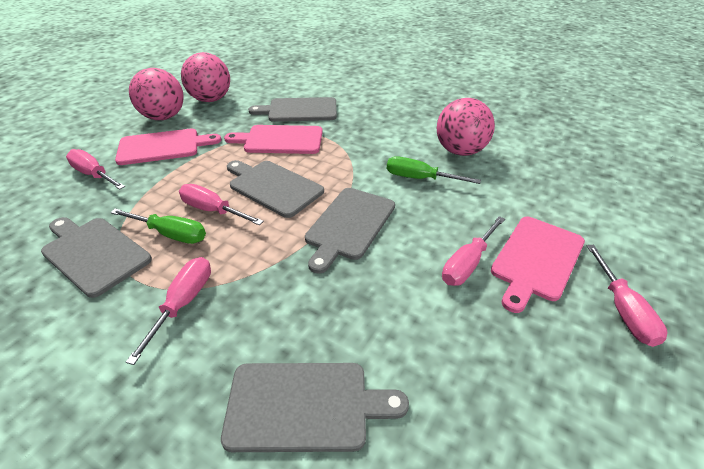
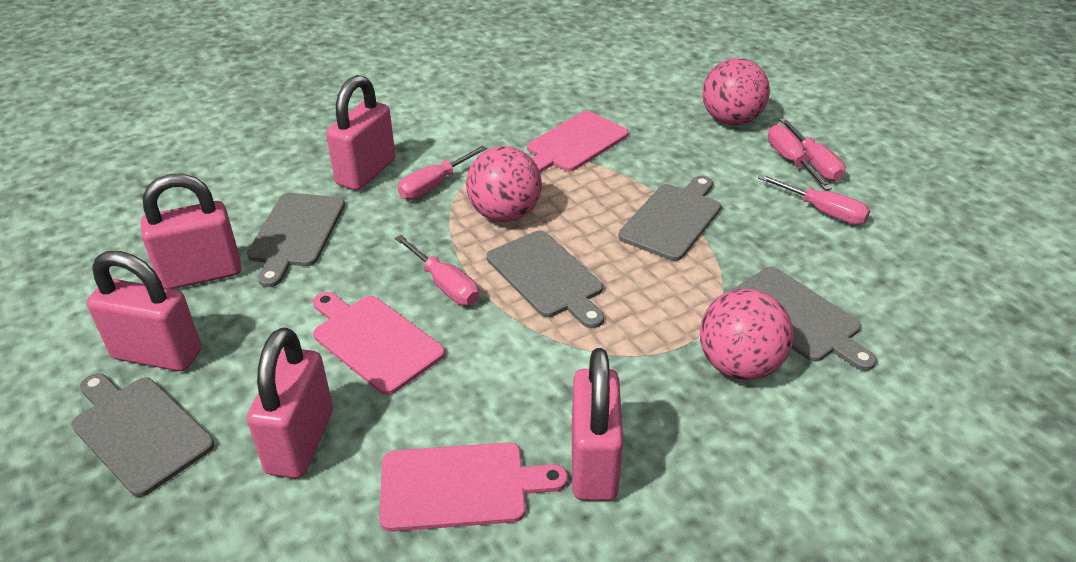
green screwdriver: 2 -> 0
pink padlock: 0 -> 5

